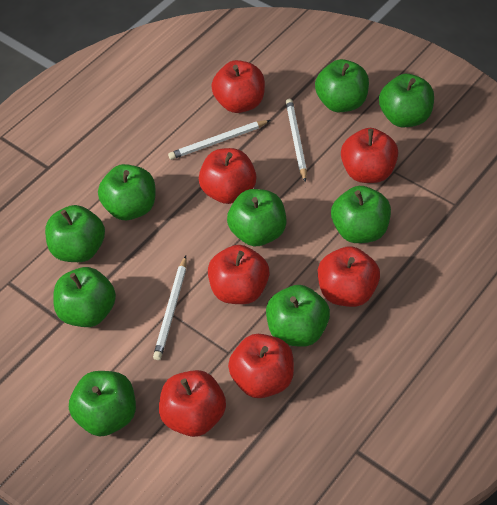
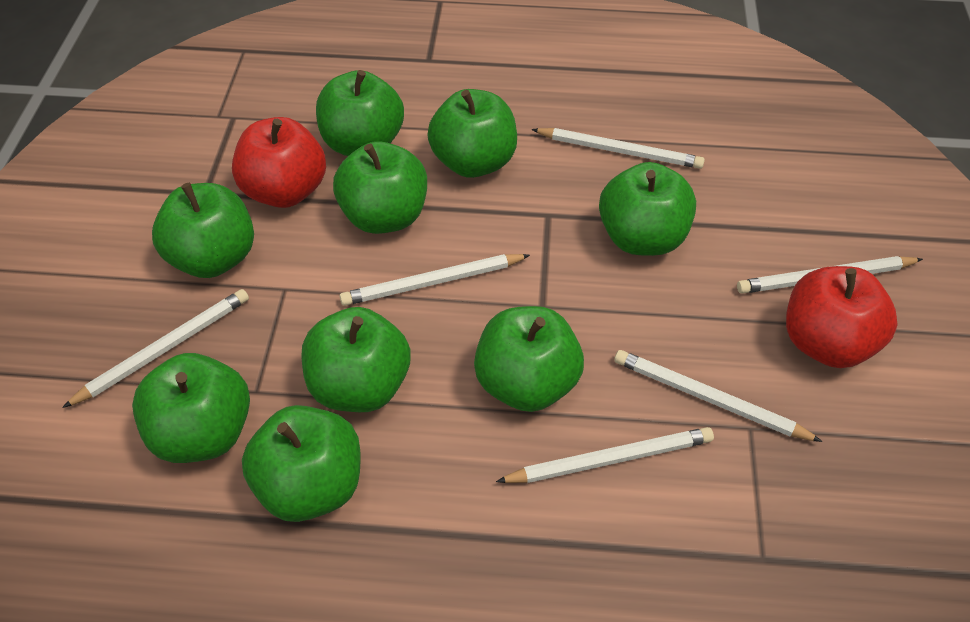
red apple: 7 -> 2
white pencil: 3 -> 6

